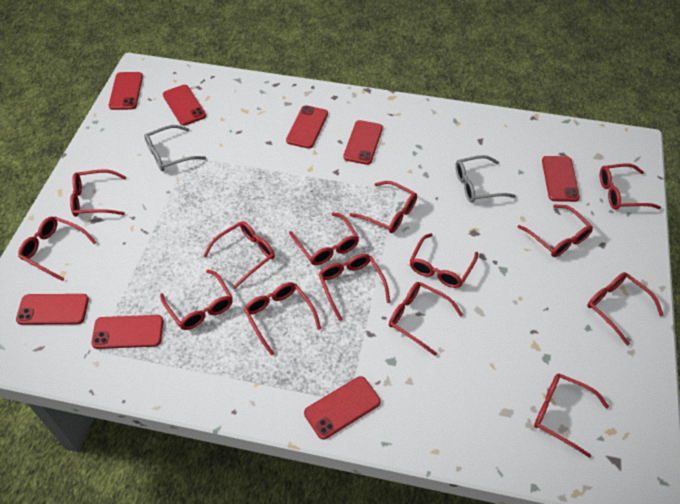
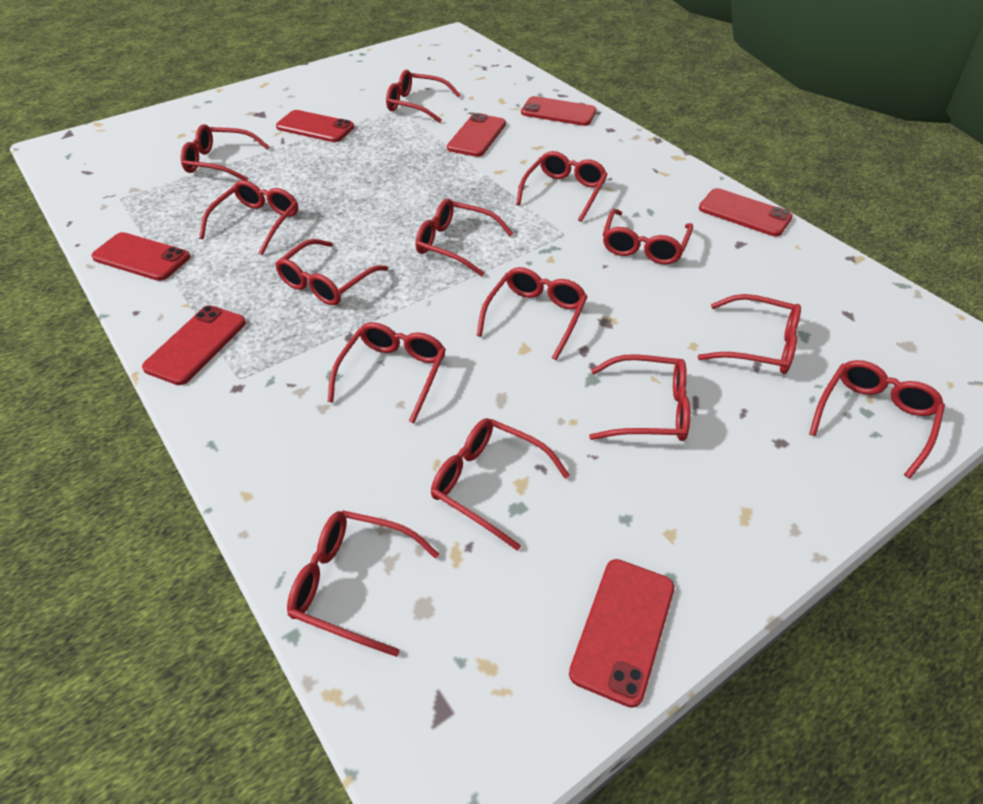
grey glasses: 2 -> 0
red phone: 8 -> 7

